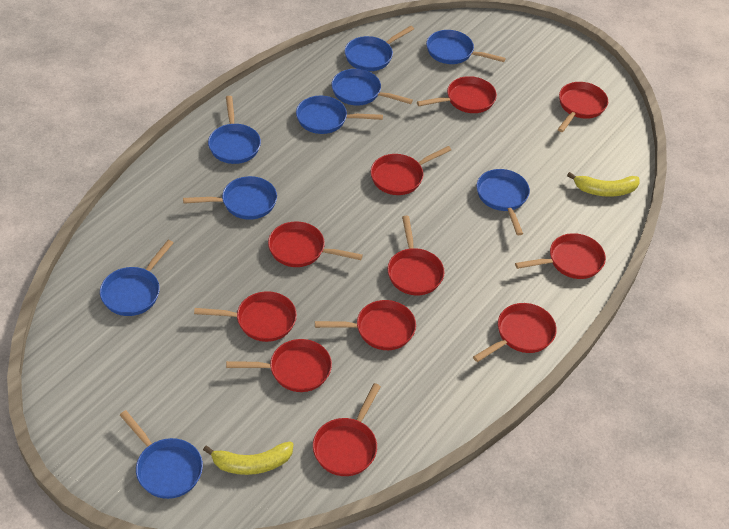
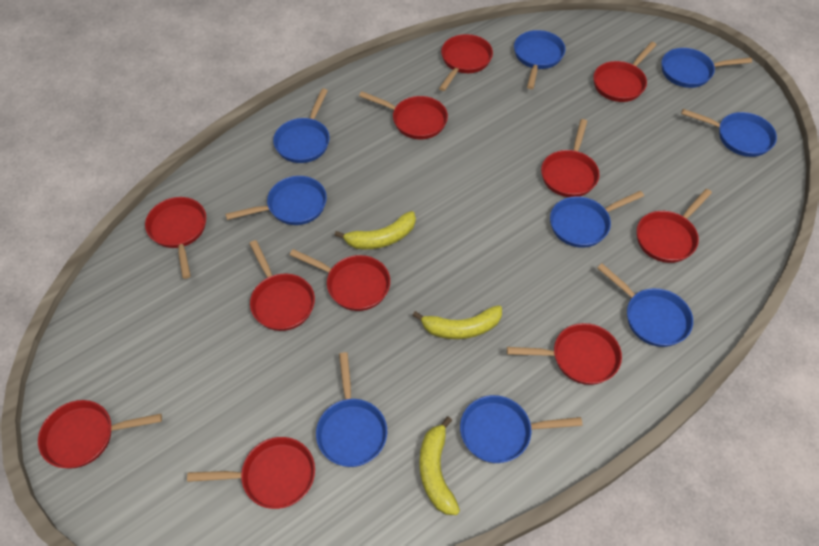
yellow banana: 2 -> 3

